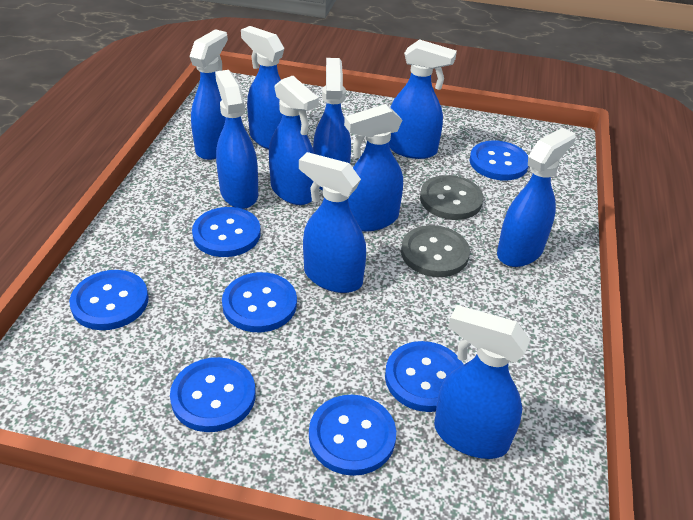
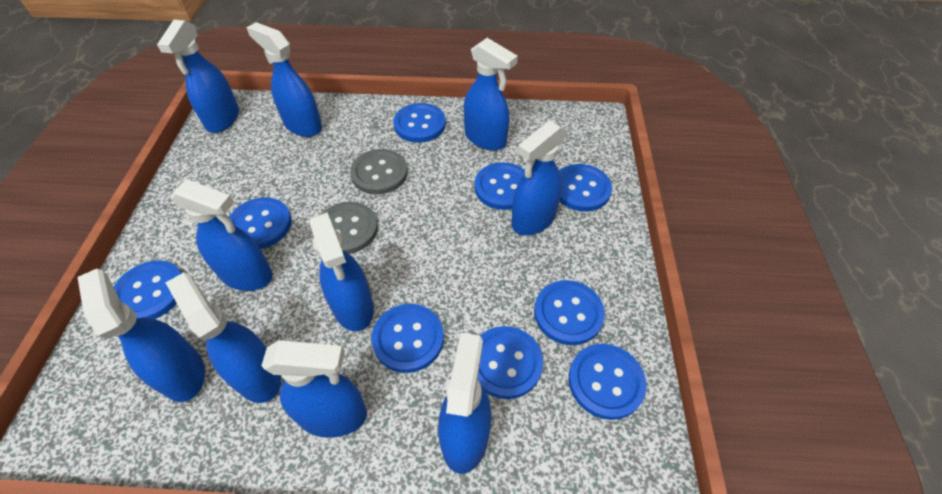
blue button: 7 -> 9

